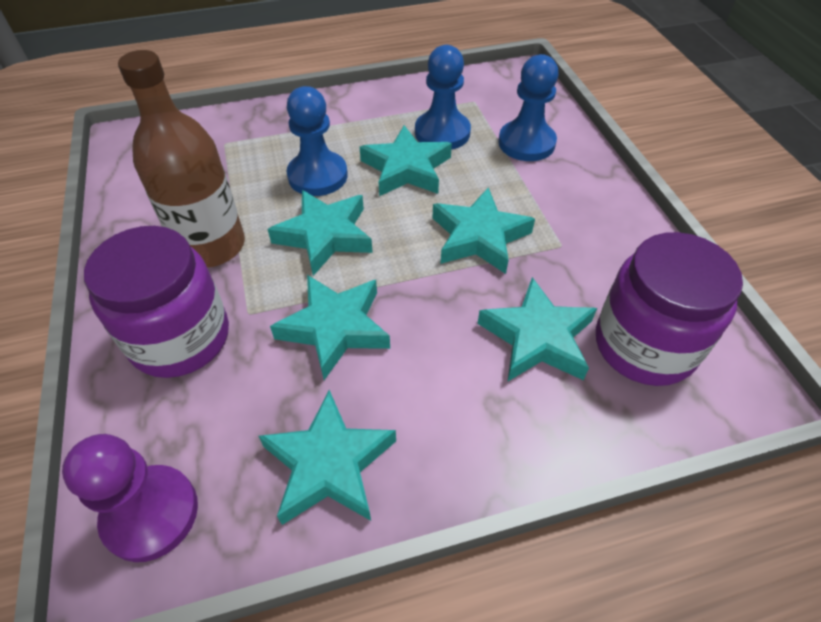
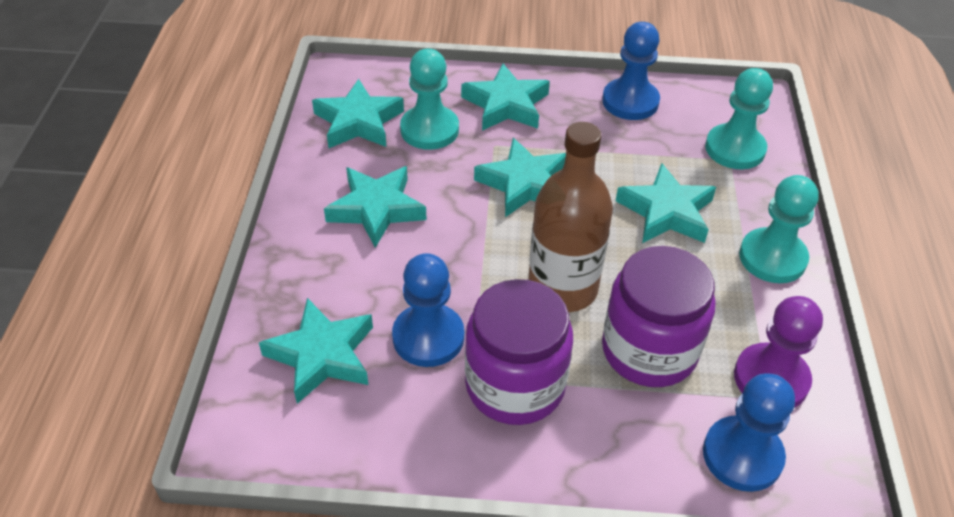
turquoise pawn: 0 -> 3

